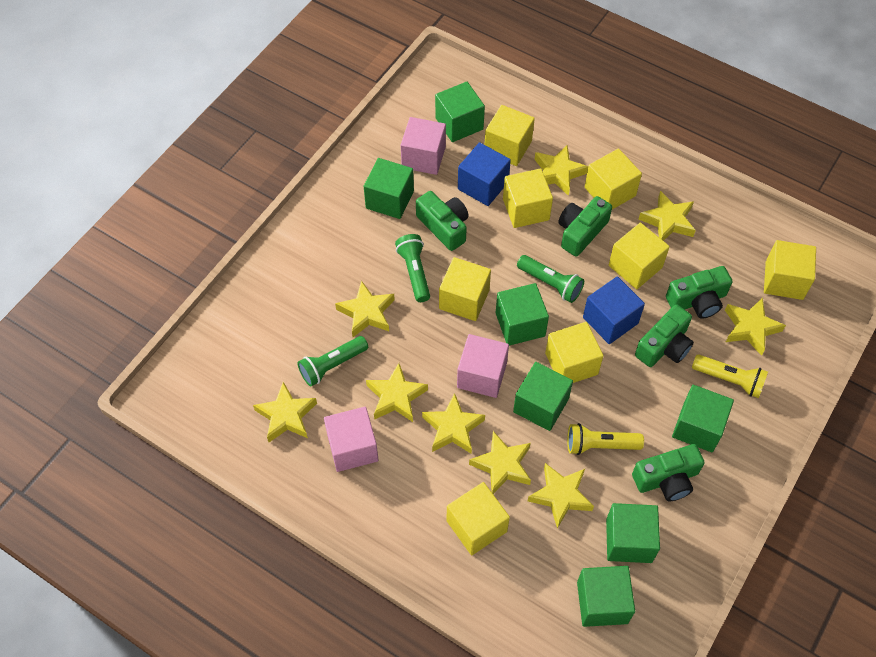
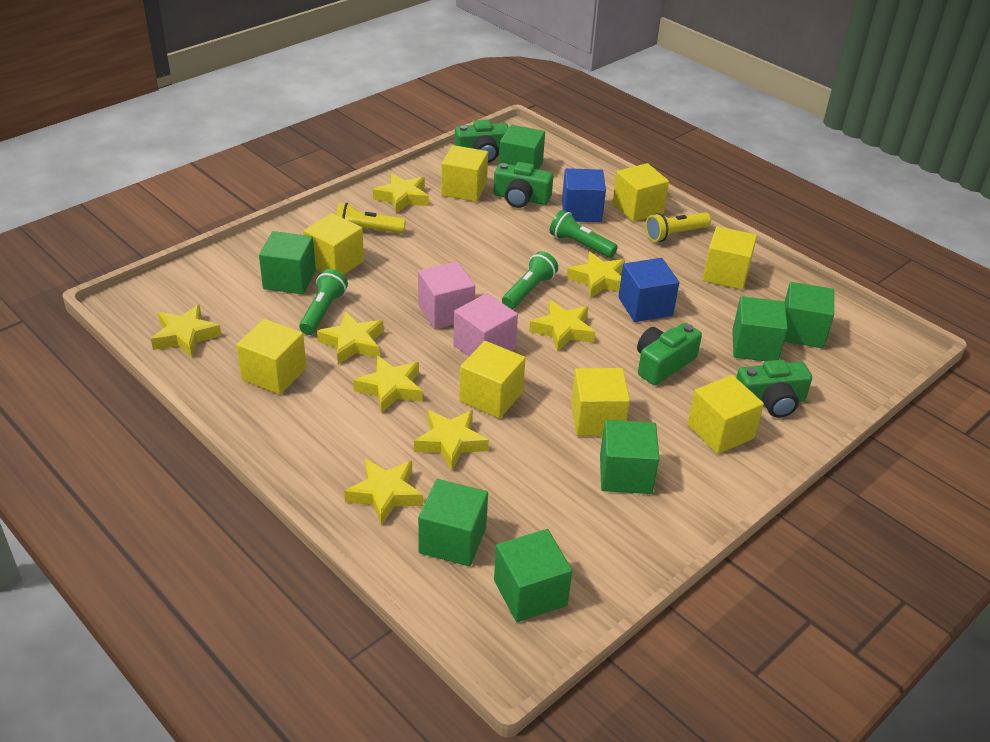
green camera: 5 -> 4
pink cube: 3 -> 2
yellow star: 9 -> 8

